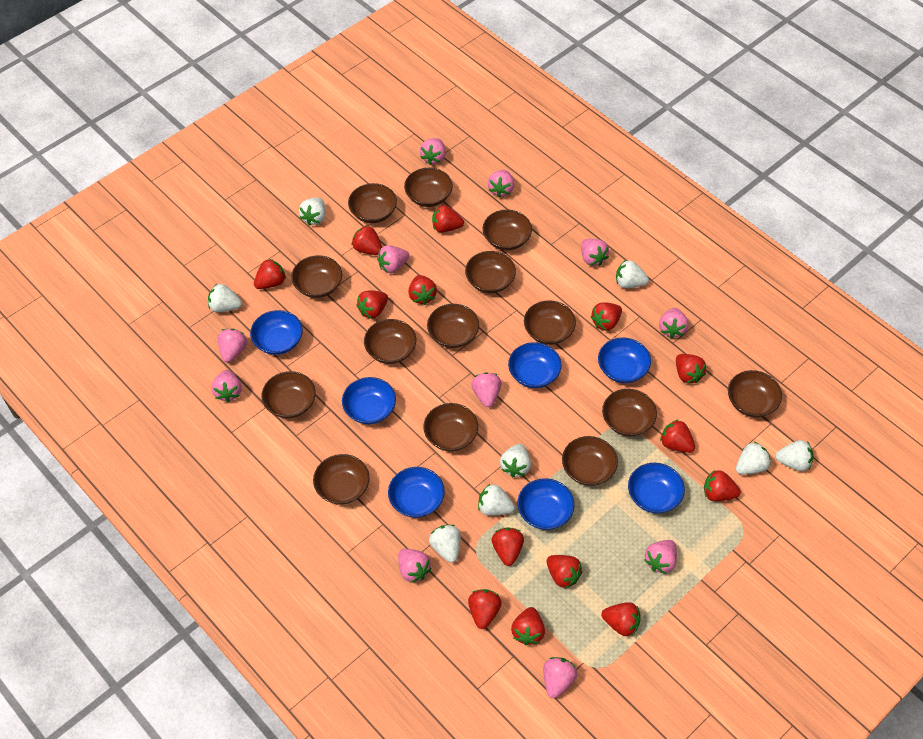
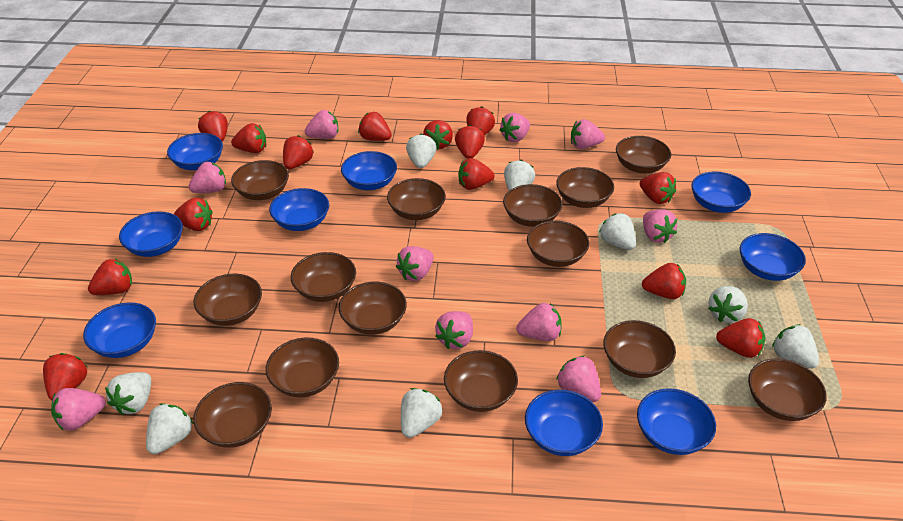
blue bowl: 7 -> 9
pink strawberry: 11 -> 10

